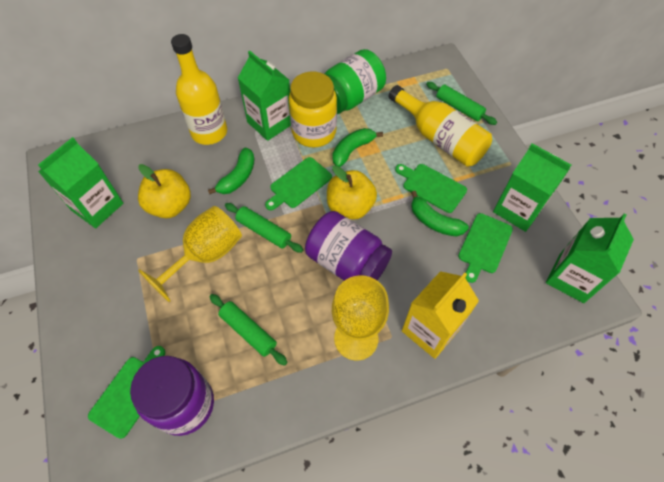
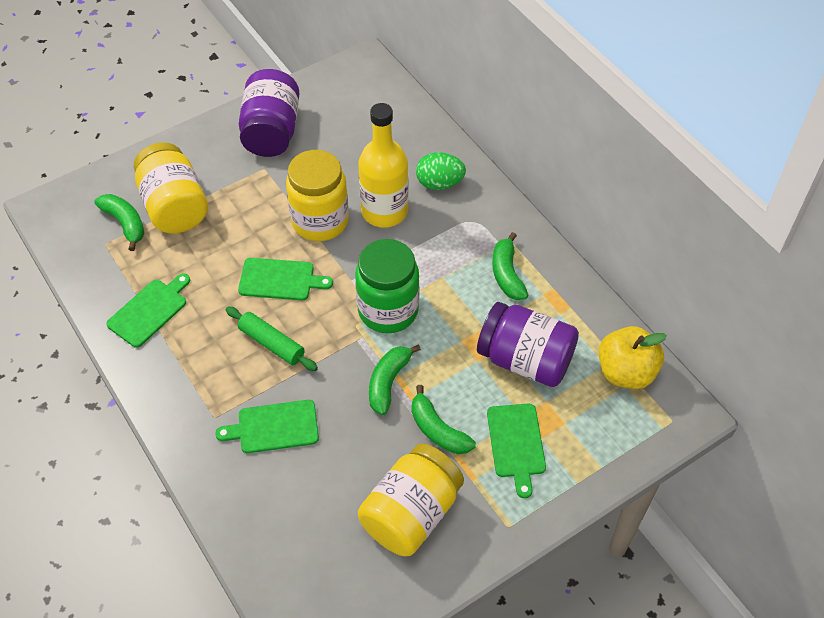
green banana: 3 -> 4
green carton: 4 -> 0
green egg: 0 -> 1
green rolling pin: 3 -> 1
yellow apple: 2 -> 1
yellow bottle: 2 -> 1
yellow carton: 1 -> 0
yellow goblet: 2 -> 0
yellow jar: 1 -> 3

